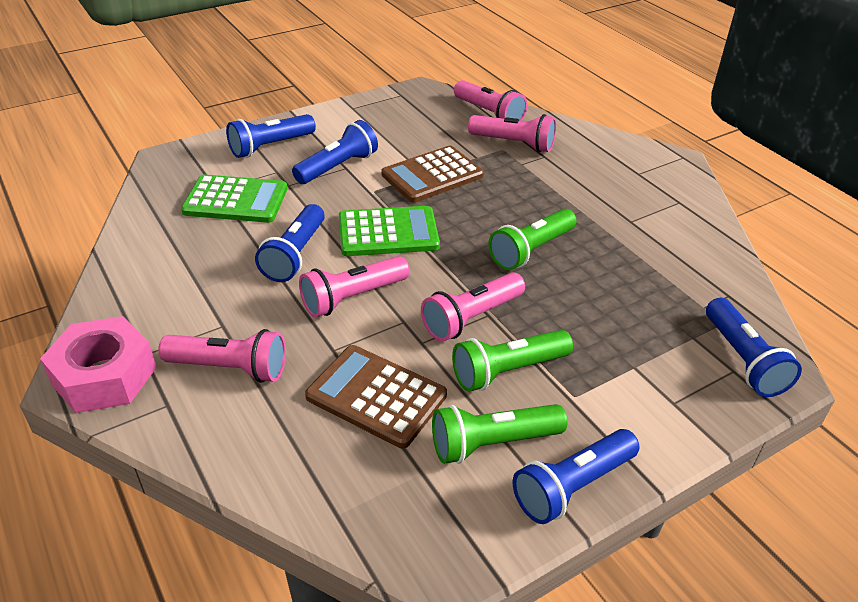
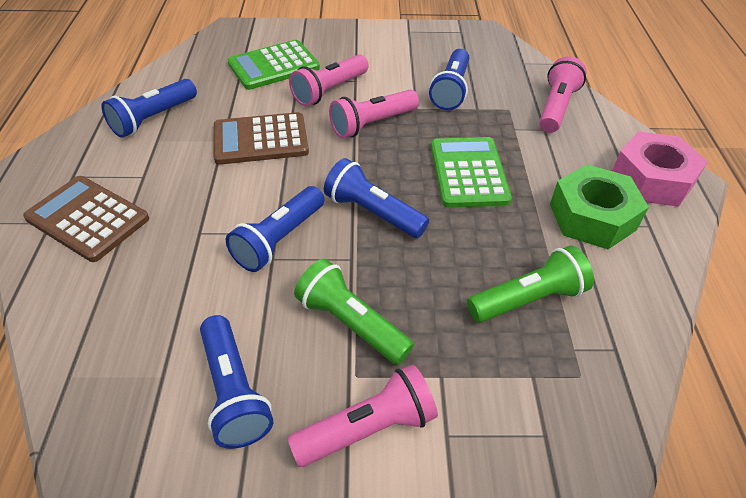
green flashlight: 3 -> 2
green nut: 0 -> 1
pink flashlight: 5 -> 4

